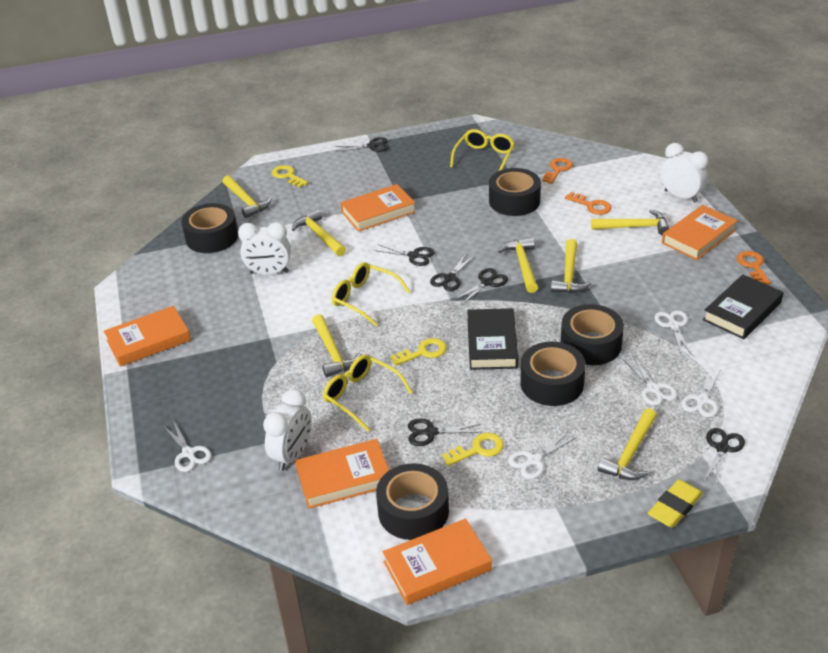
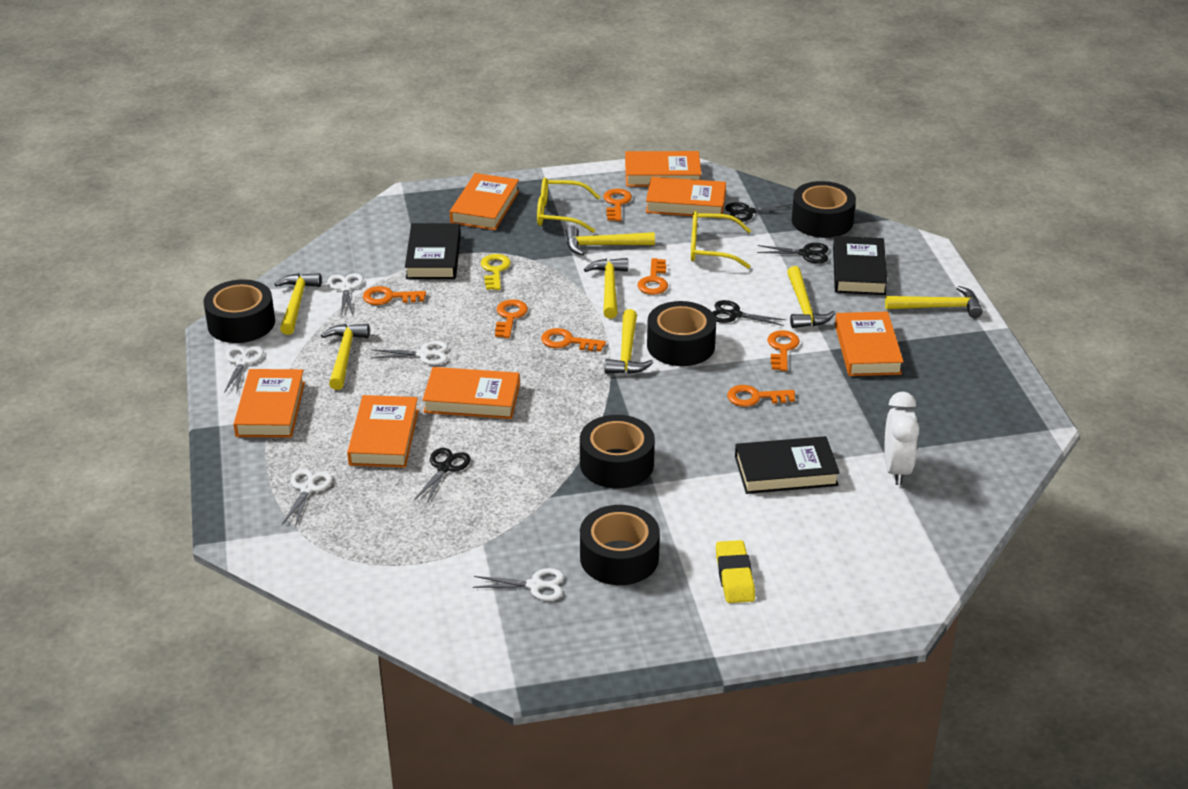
black book: 2 -> 3
black scissors: 6 -> 4
orange book: 5 -> 7
orange key: 3 -> 7
white clock: 3 -> 1
yellow glasses: 3 -> 2
yellow key: 3 -> 1

